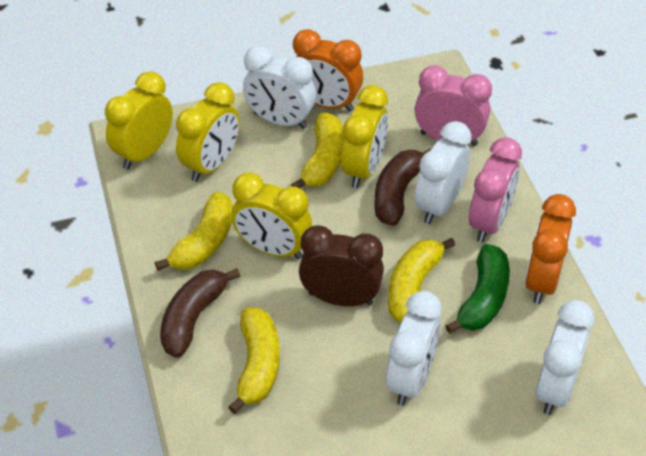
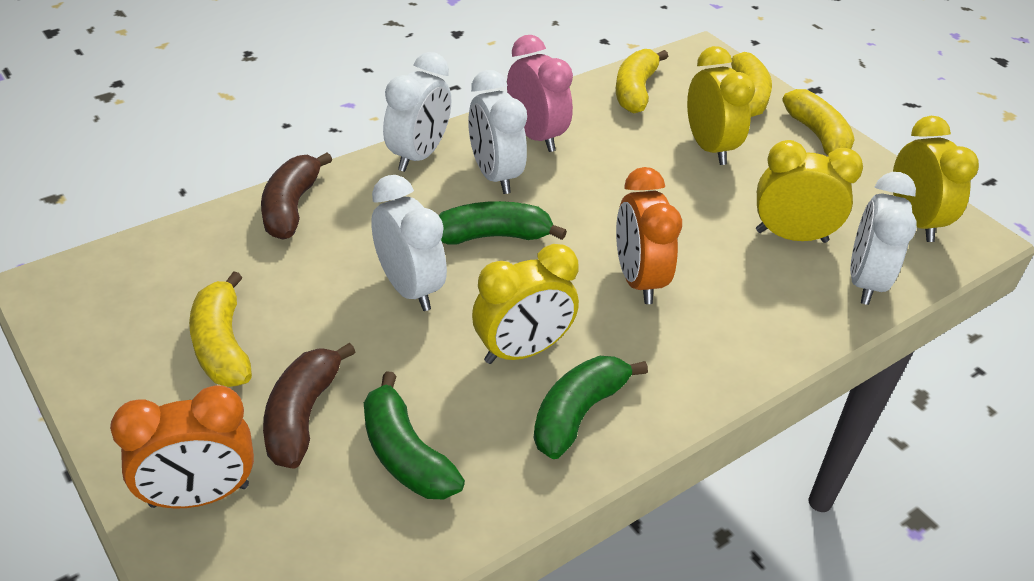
brown clock: 1 -> 0
green banana: 1 -> 3
pink clock: 2 -> 1

